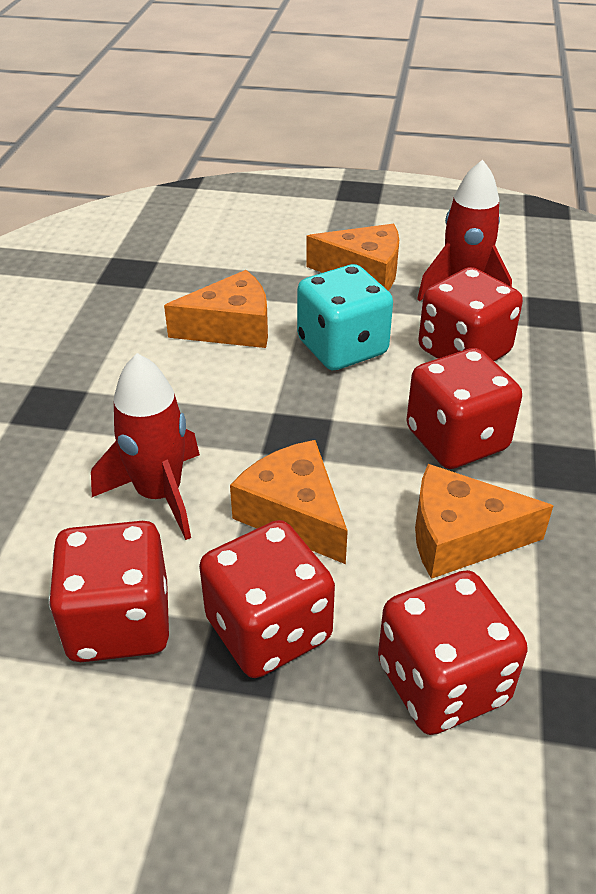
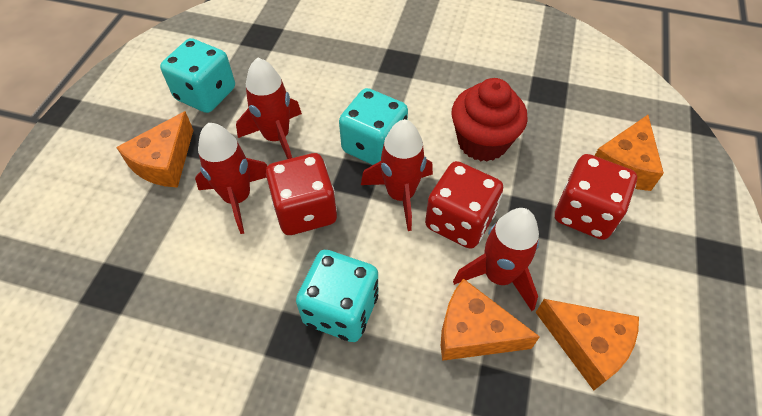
red cupcake: 0 -> 1
red dice: 5 -> 3
red rocket: 2 -> 4
turquoise dice: 1 -> 3

